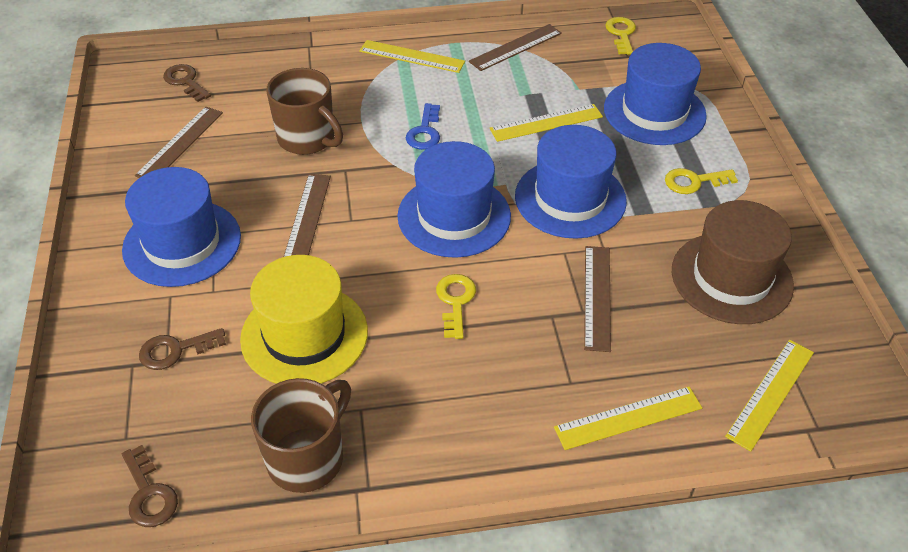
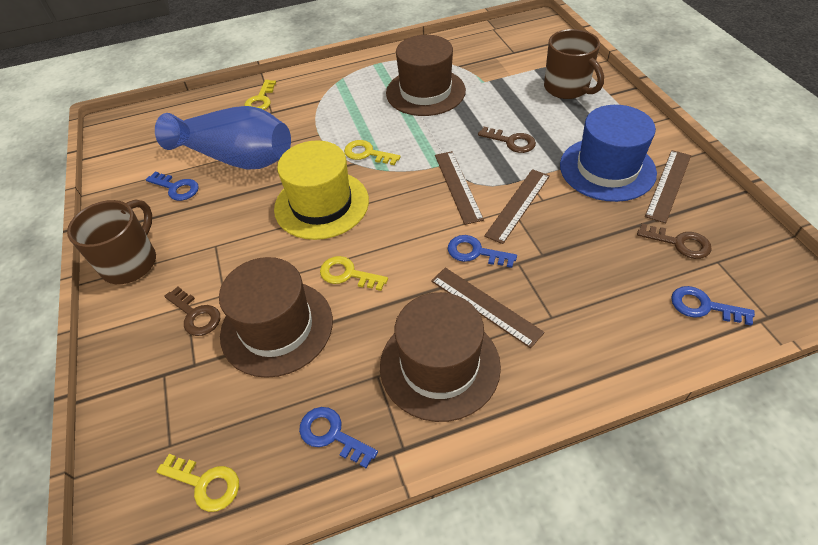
blue hat: 4 -> 1
blue key: 1 -> 4
blue vase: 0 -> 1
brown hat: 1 -> 3
yellow key: 3 -> 4
yellow ruler: 4 -> 0

